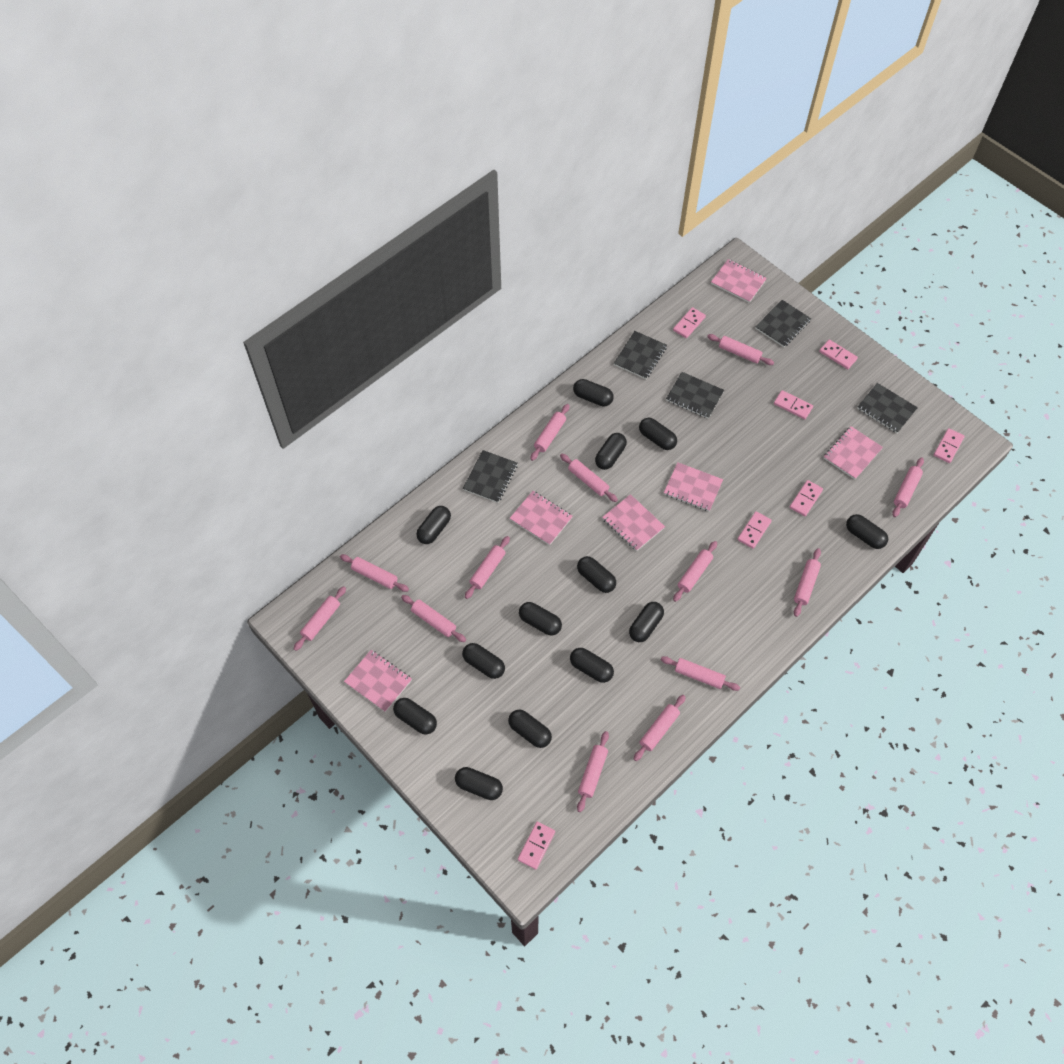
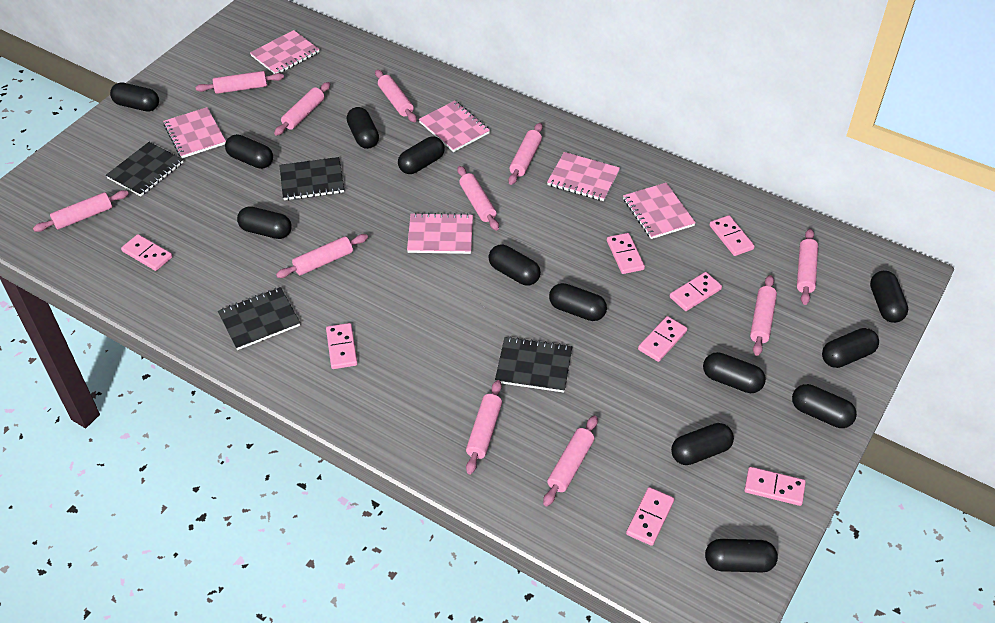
black notebook: 5 -> 4
pink domino: 7 -> 8
pink rolling pin: 13 -> 11

